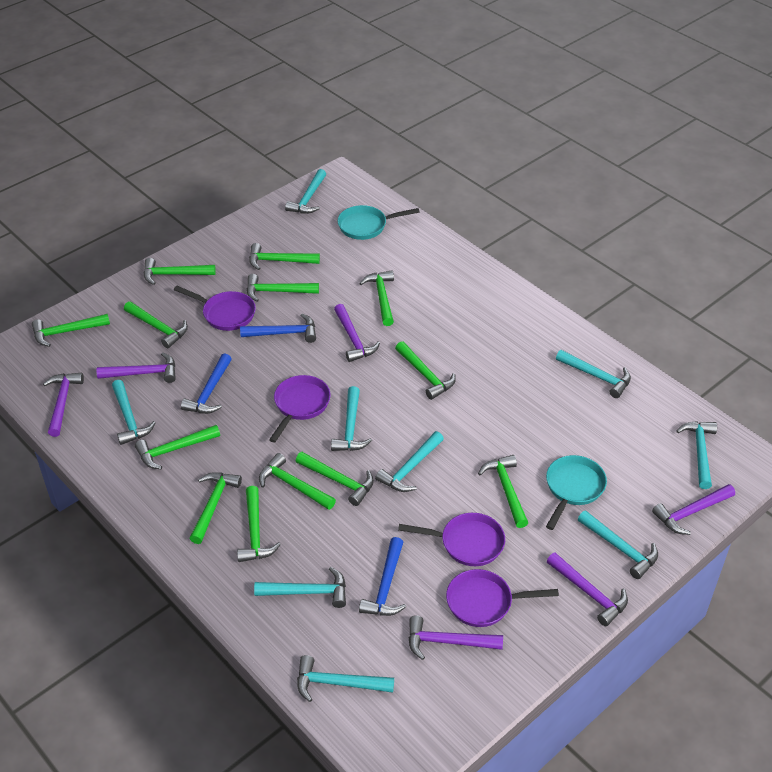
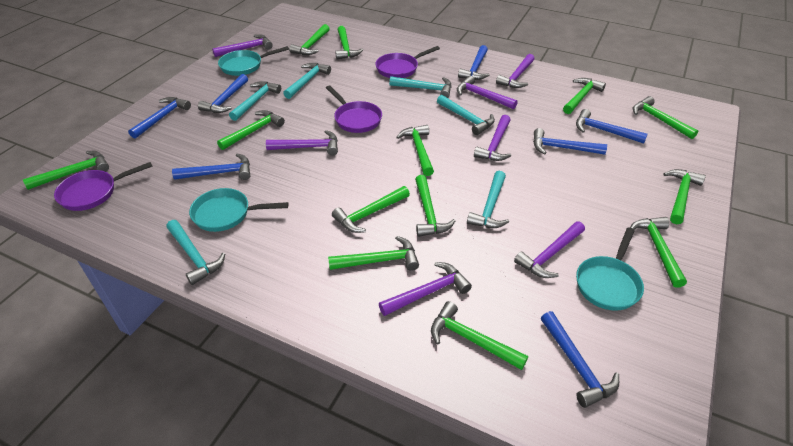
blue hammer: 3 -> 7
purple hammer: 6 -> 7
purple pan: 4 -> 3
turquoise hammer: 9 -> 6
turquoise pan: 2 -> 3

